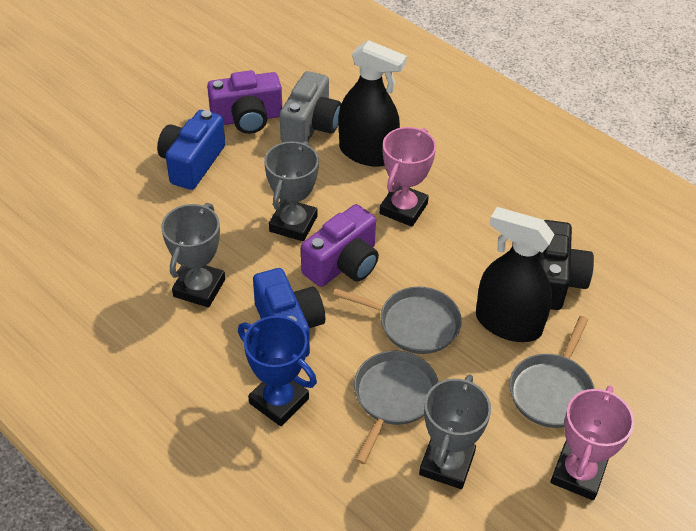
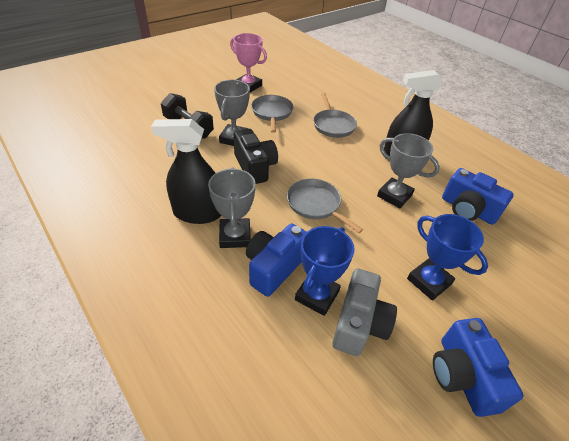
black dumbbell: 0 -> 1
blue camera: 2 -> 3
blue trophy: 1 -> 2
pink trophy: 2 -> 1
purple camera: 2 -> 0

